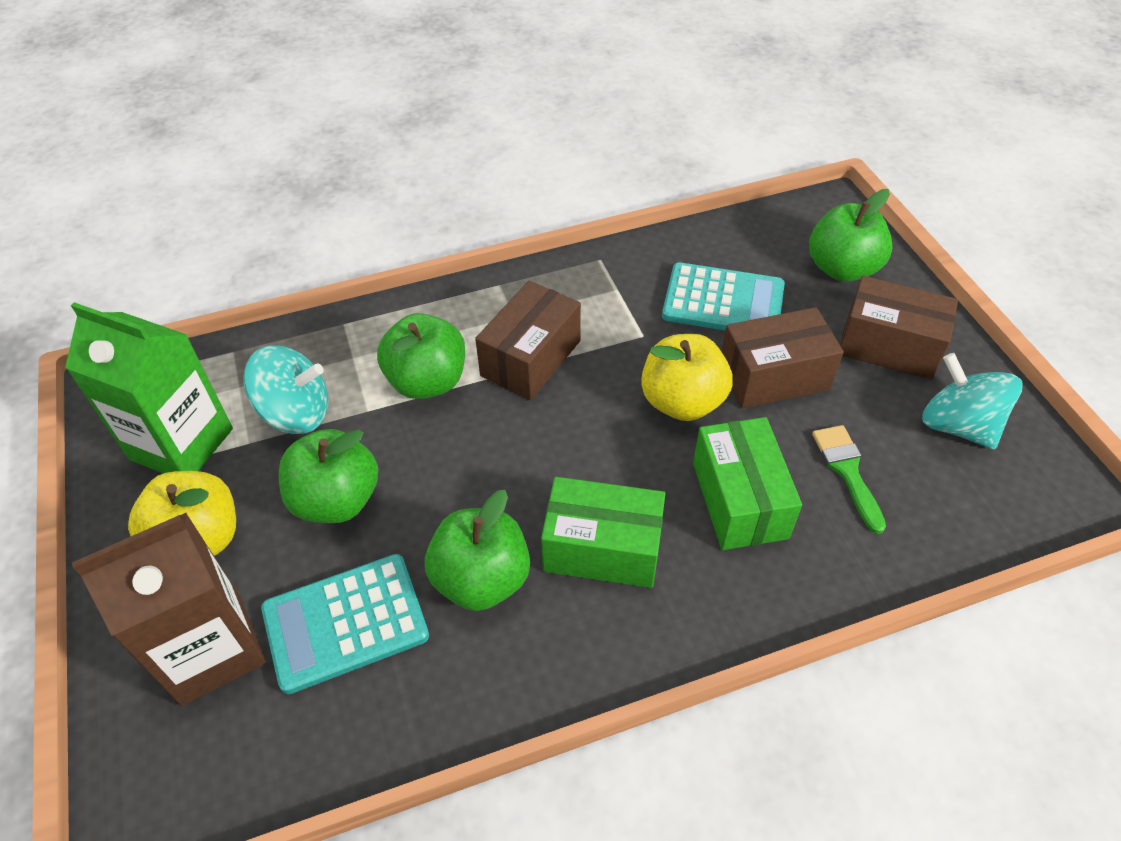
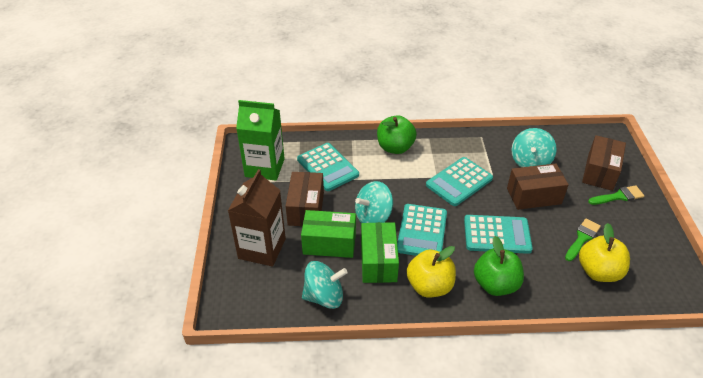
green apple: 4 -> 2
green brush: 1 -> 2
turquoise calculator: 2 -> 4
turquoise spinning top: 2 -> 3

